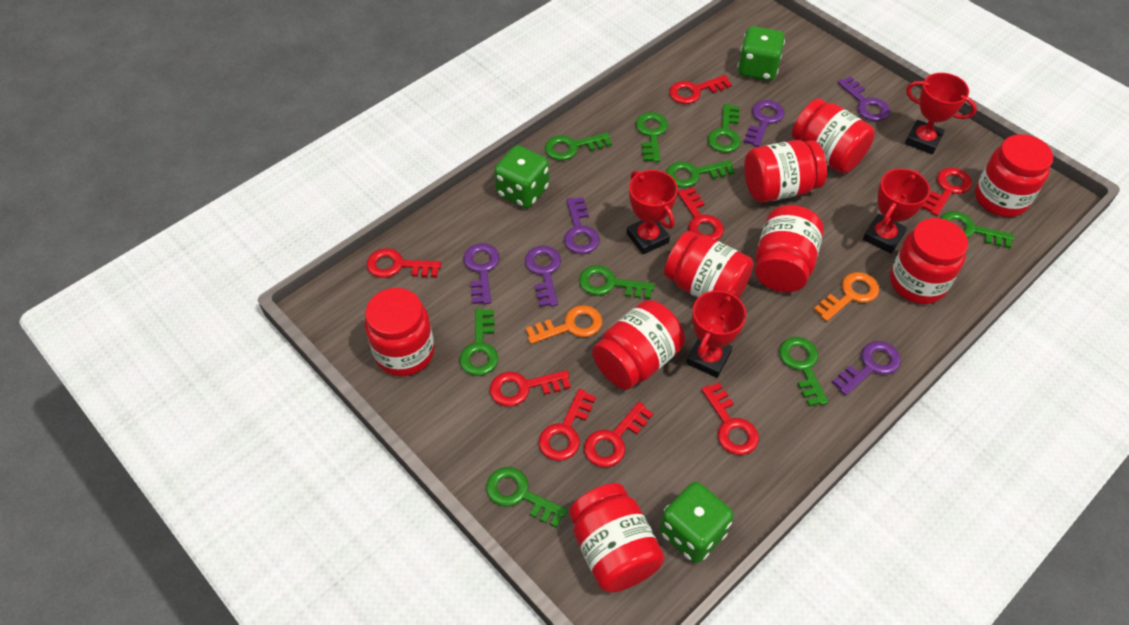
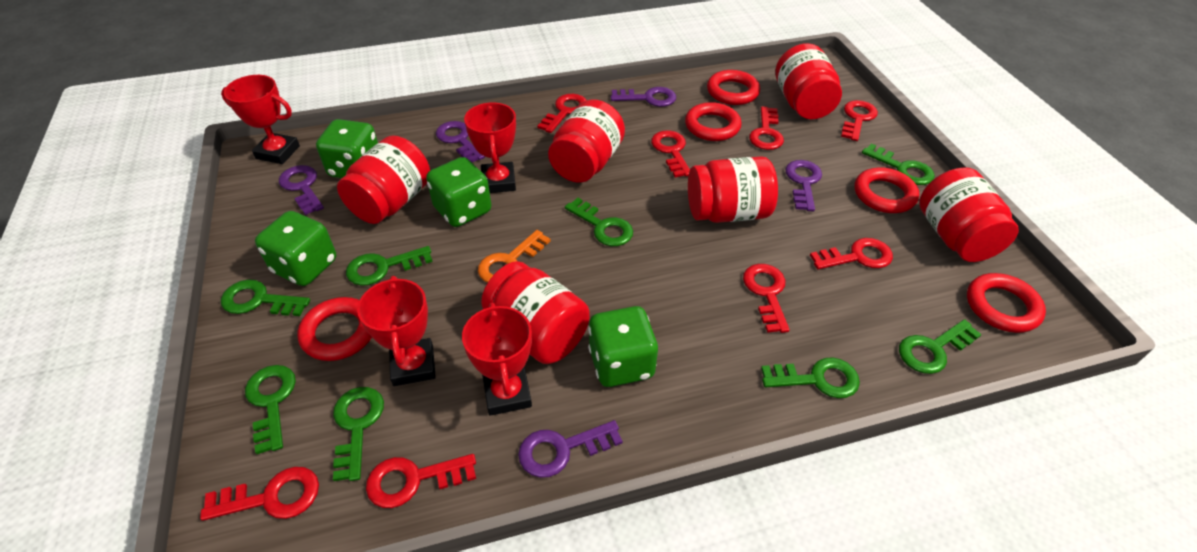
green dice: 3 -> 4
green key: 9 -> 8
orange key: 2 -> 1
purple key: 6 -> 5
red jar: 9 -> 6
red ring: 0 -> 5

